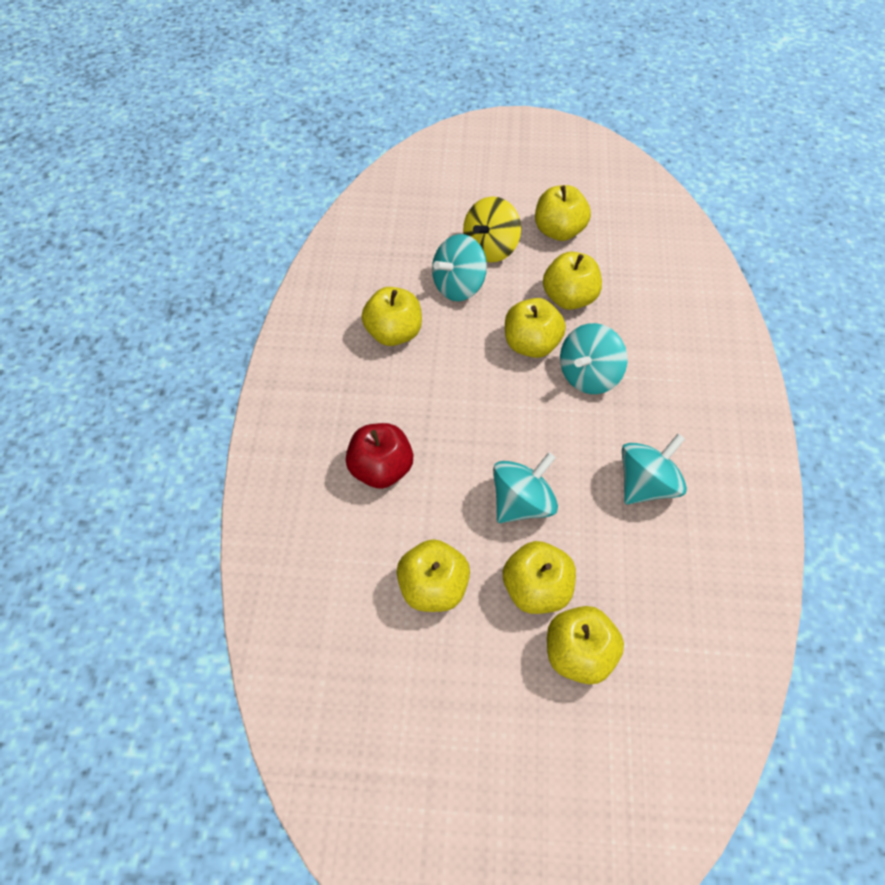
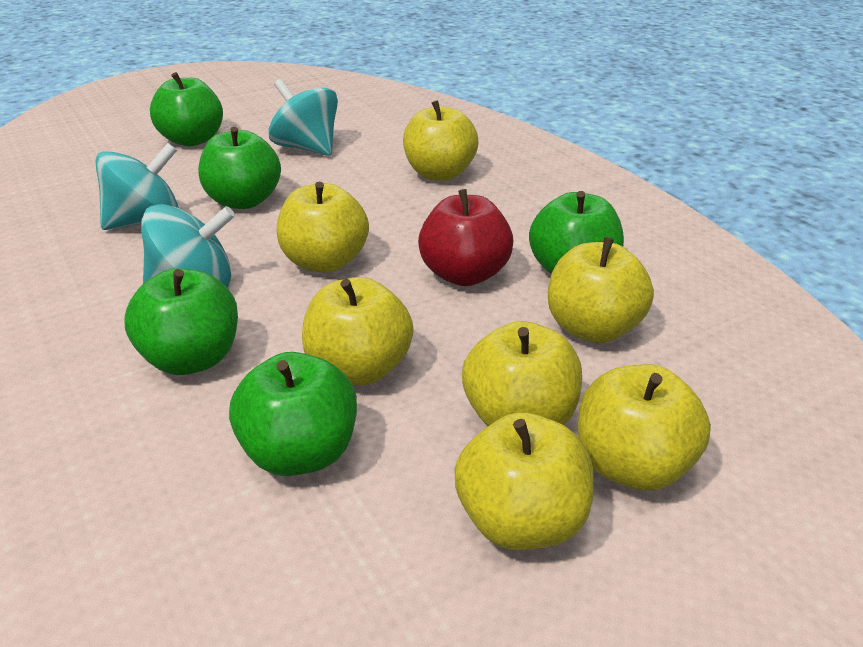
green apple: 0 -> 5
turquoise spinning top: 4 -> 3
yellow spinning top: 1 -> 0

